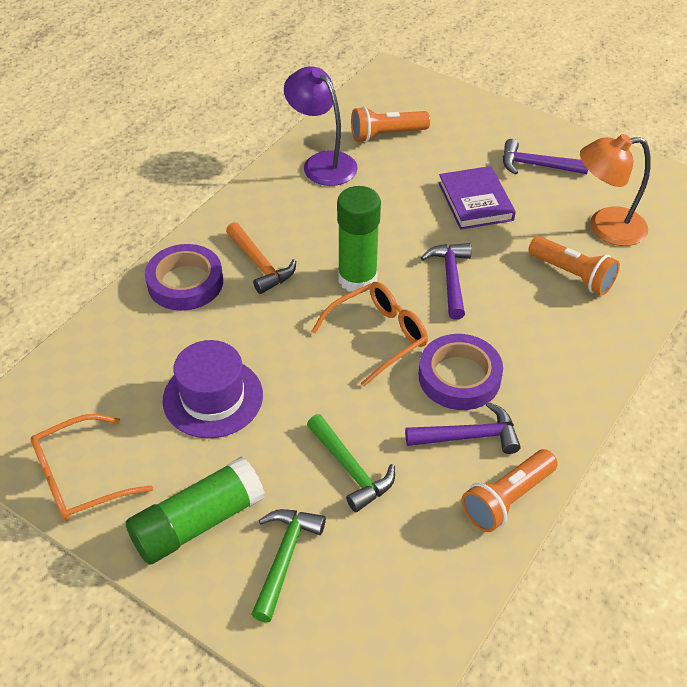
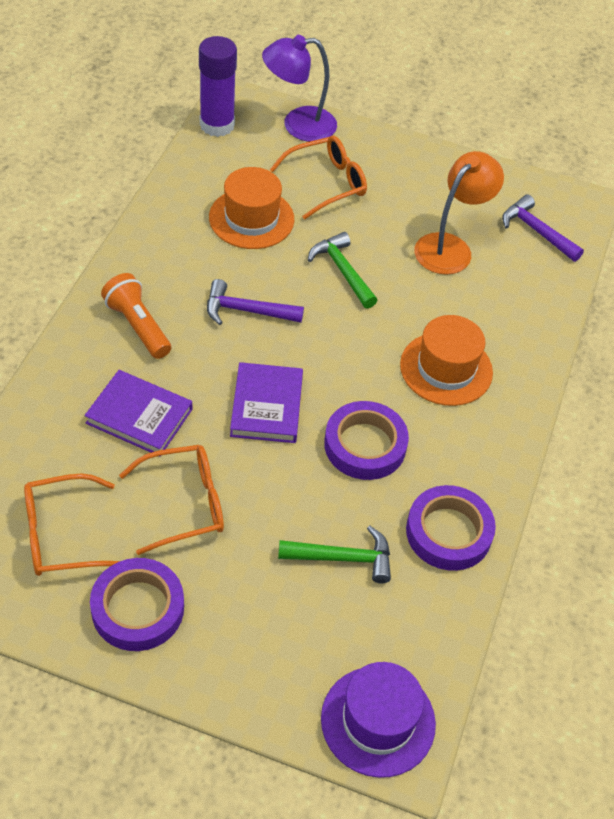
green glue stick: 2 -> 0
orange flashlight: 3 -> 1
orange glasses: 2 -> 3
orange hammer: 1 -> 0
orange hat: 0 -> 2
purple book: 1 -> 2
purple glue stick: 0 -> 1
purple hammer: 3 -> 2
purple tape: 2 -> 3

